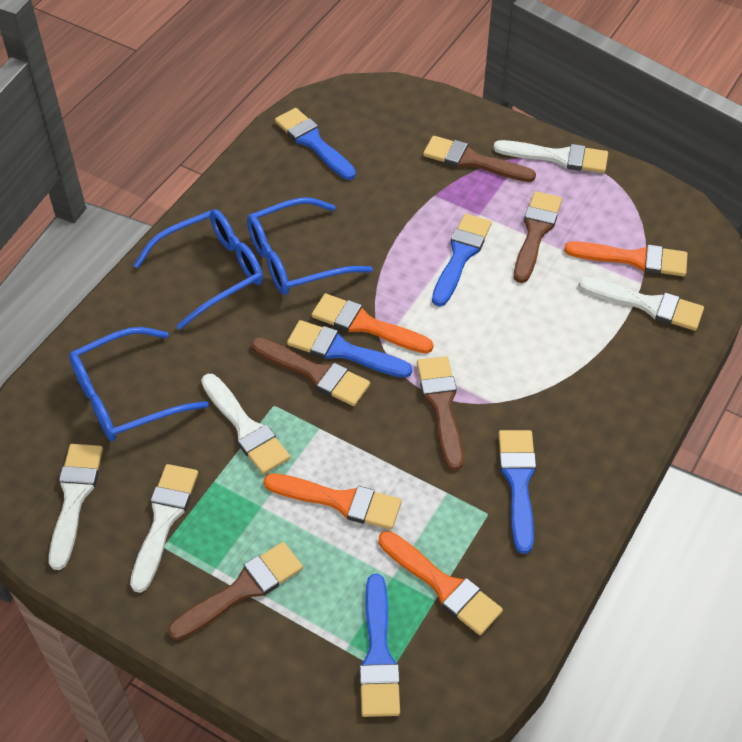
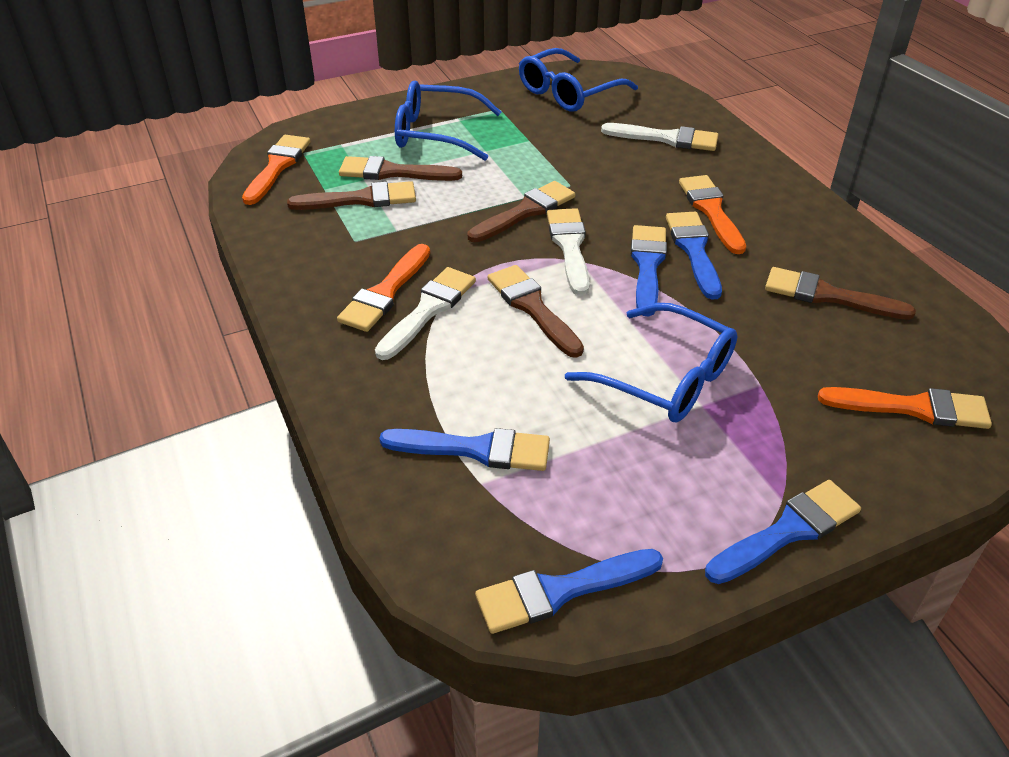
white brush: 5 -> 3

